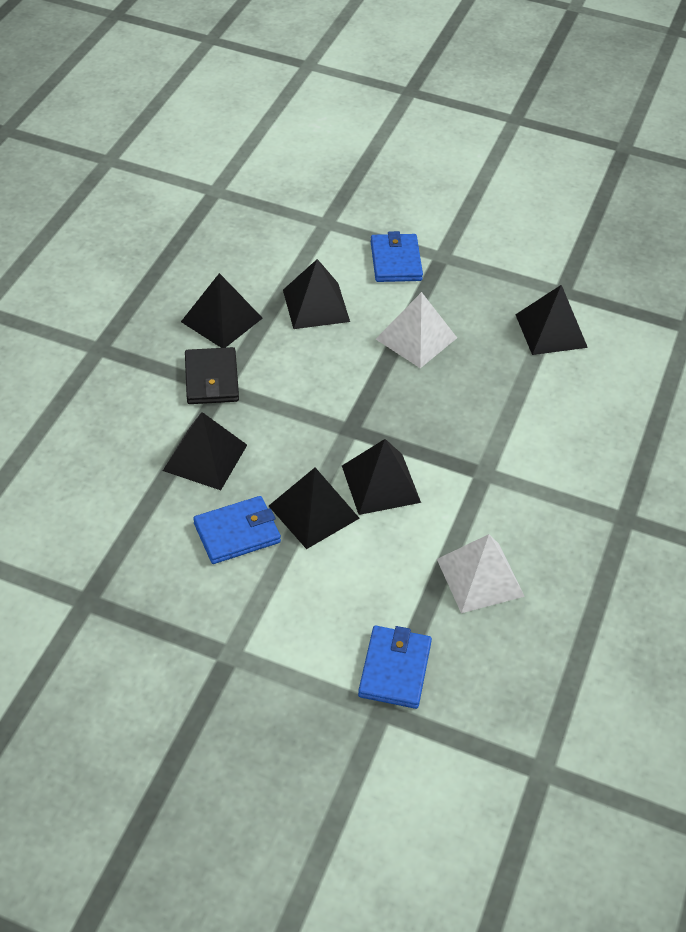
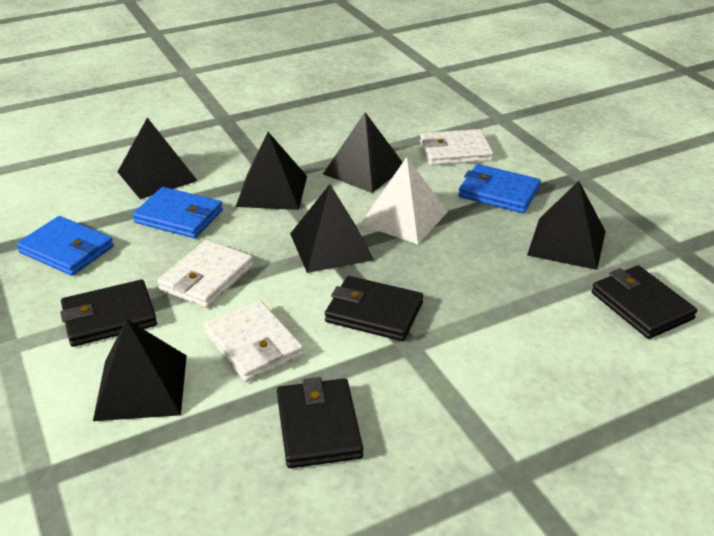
black wallet: 1 -> 4
white pyramid: 2 -> 1
white wallet: 0 -> 3

